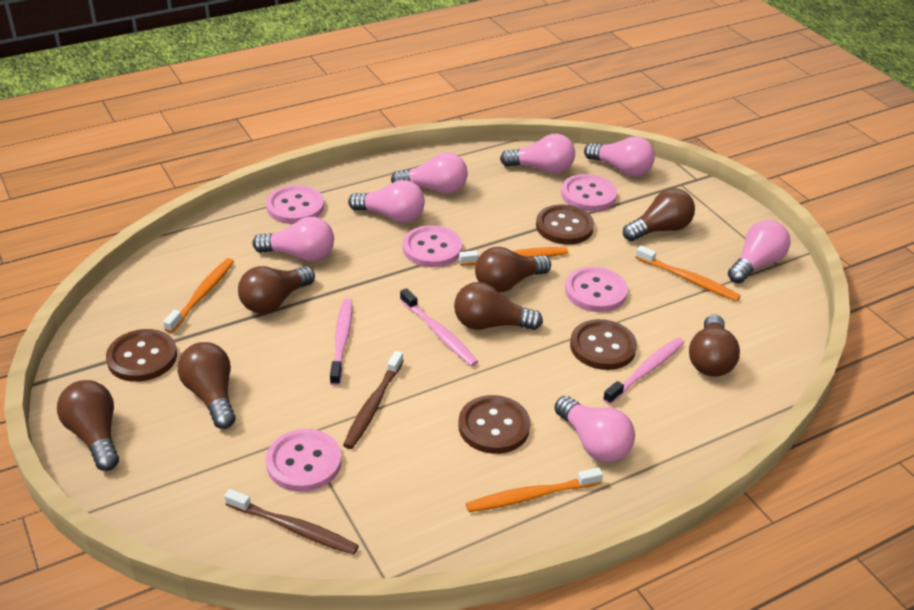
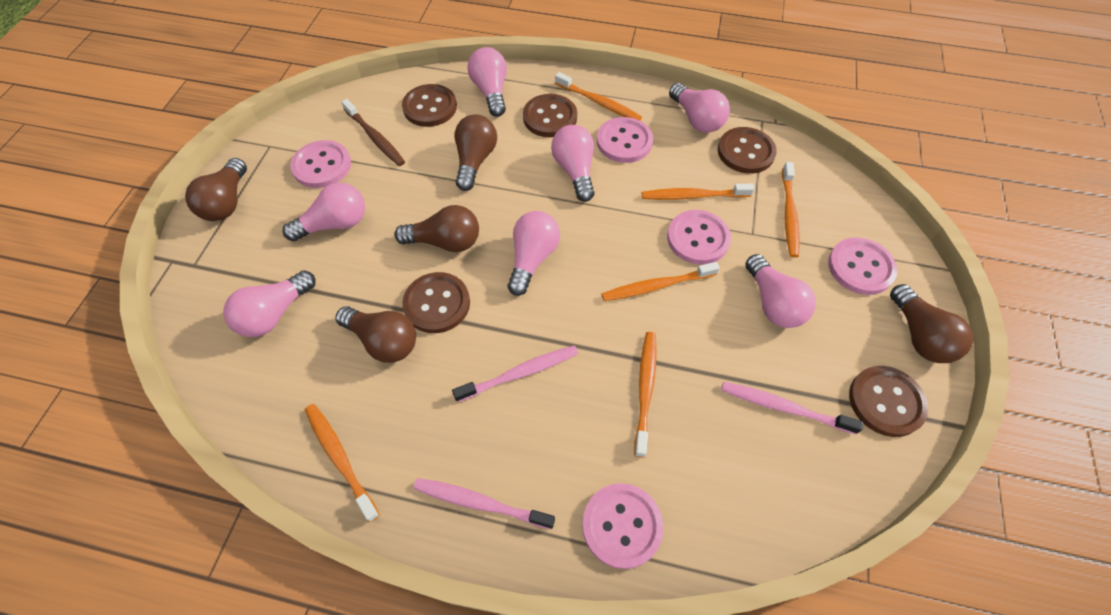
brown button: 4 -> 5
brown light bulb: 7 -> 5
brown toothbrush: 2 -> 1
orange toothbrush: 4 -> 6

